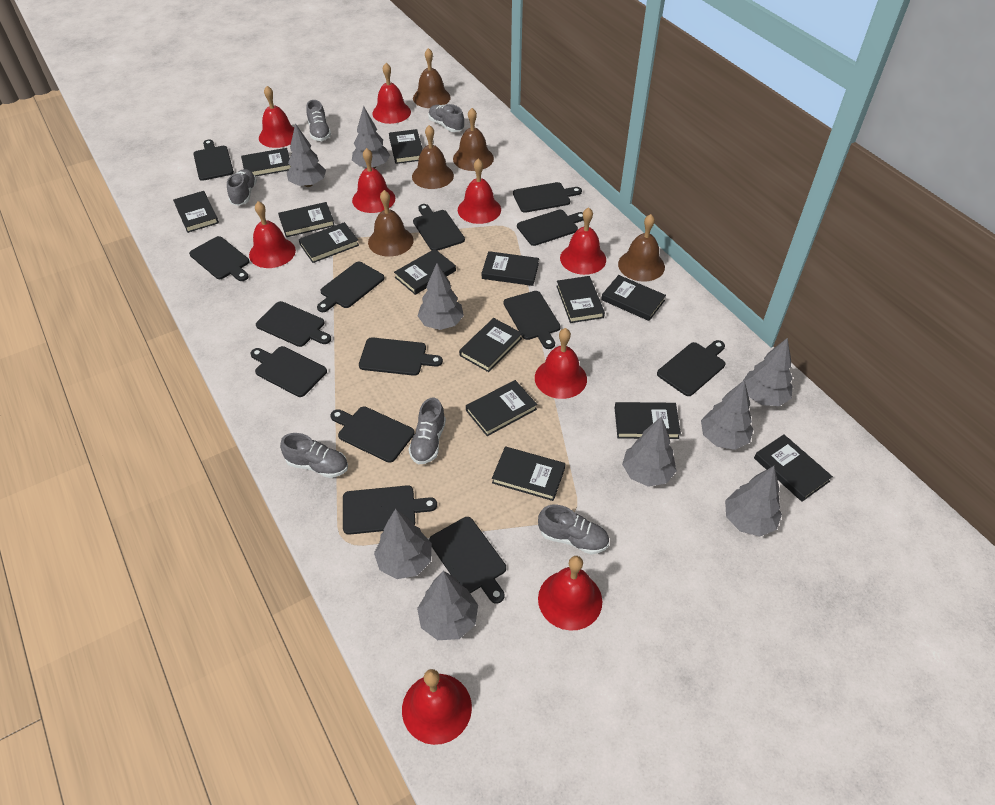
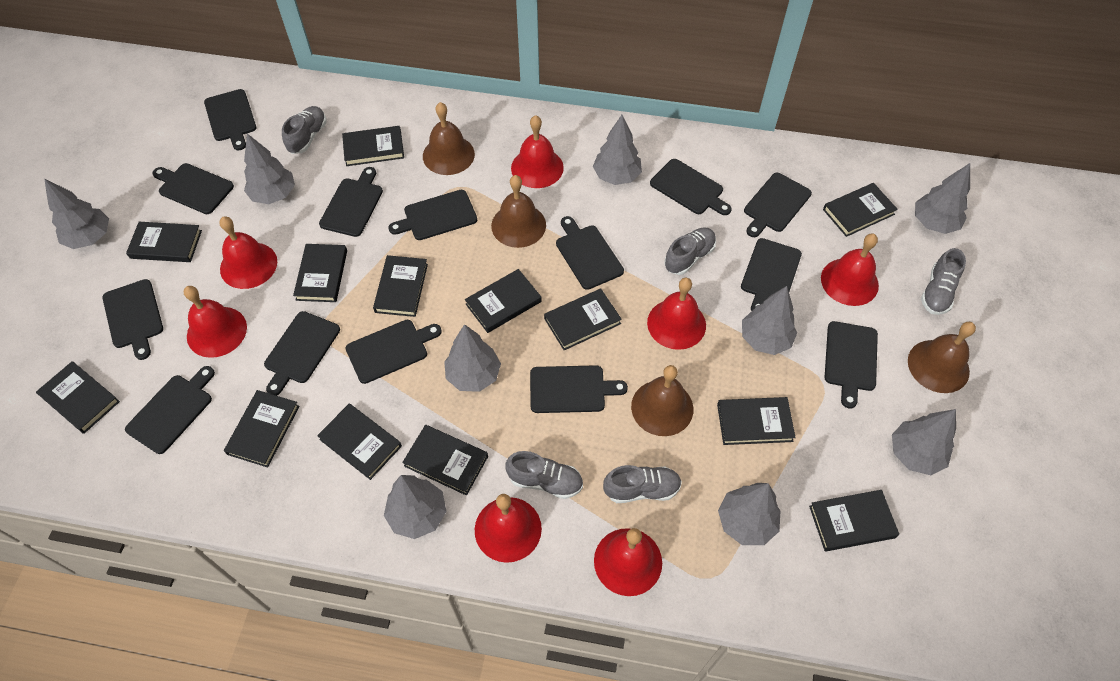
black book: 14 -> 13
brown bell: 5 -> 4
grey shoe: 6 -> 5
red bell: 9 -> 7

